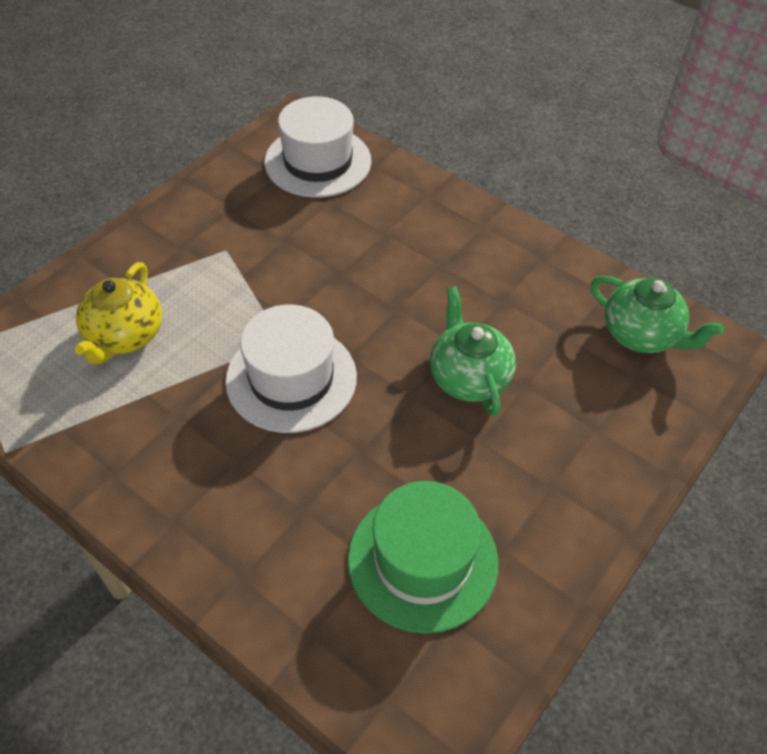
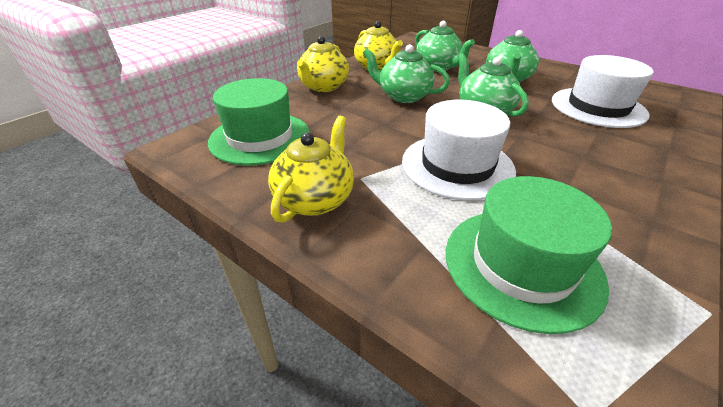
green hat: 1 -> 2
green teapot: 2 -> 4
yellow teapot: 1 -> 3

